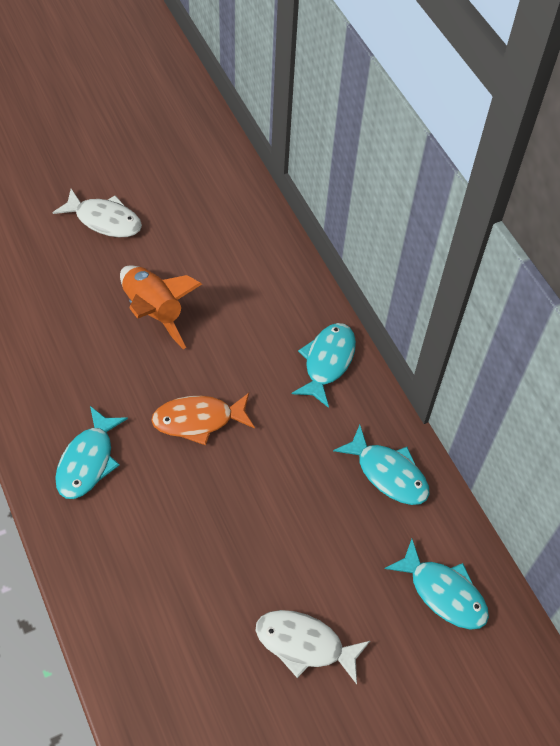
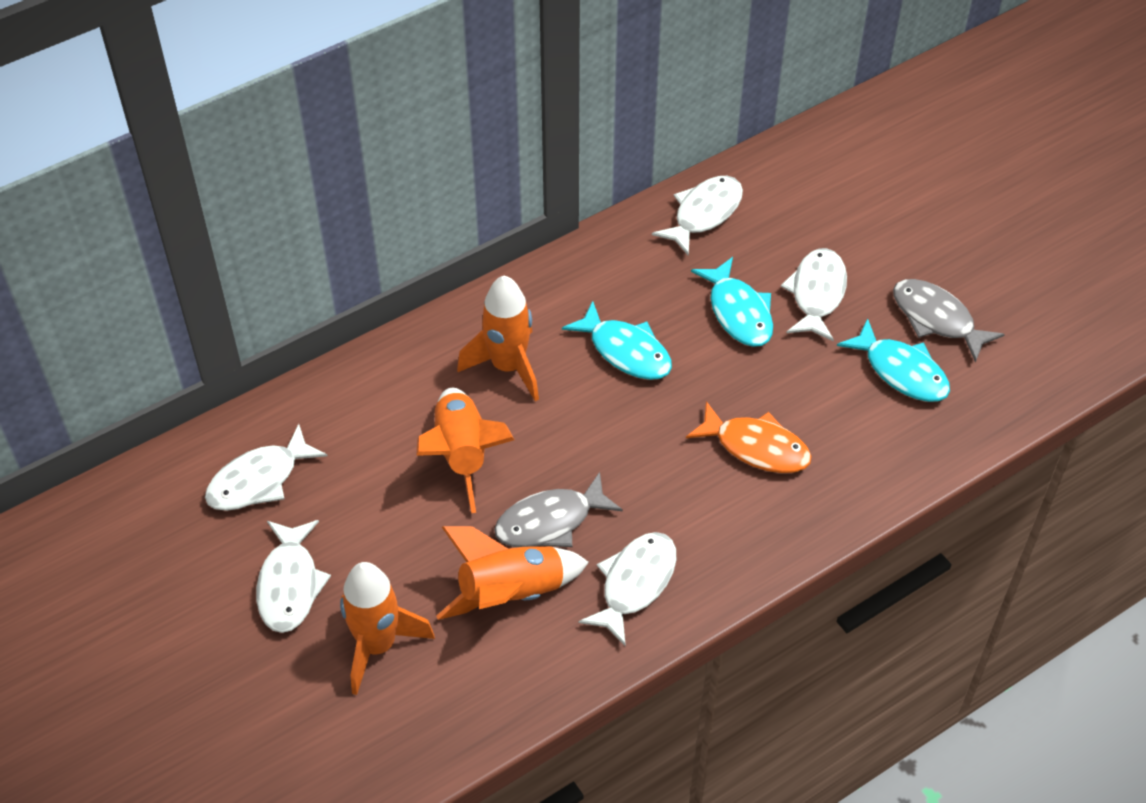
grey fish: 0 -> 2
orange rocket: 1 -> 4
turquoise fish: 4 -> 3
white fish: 2 -> 5

